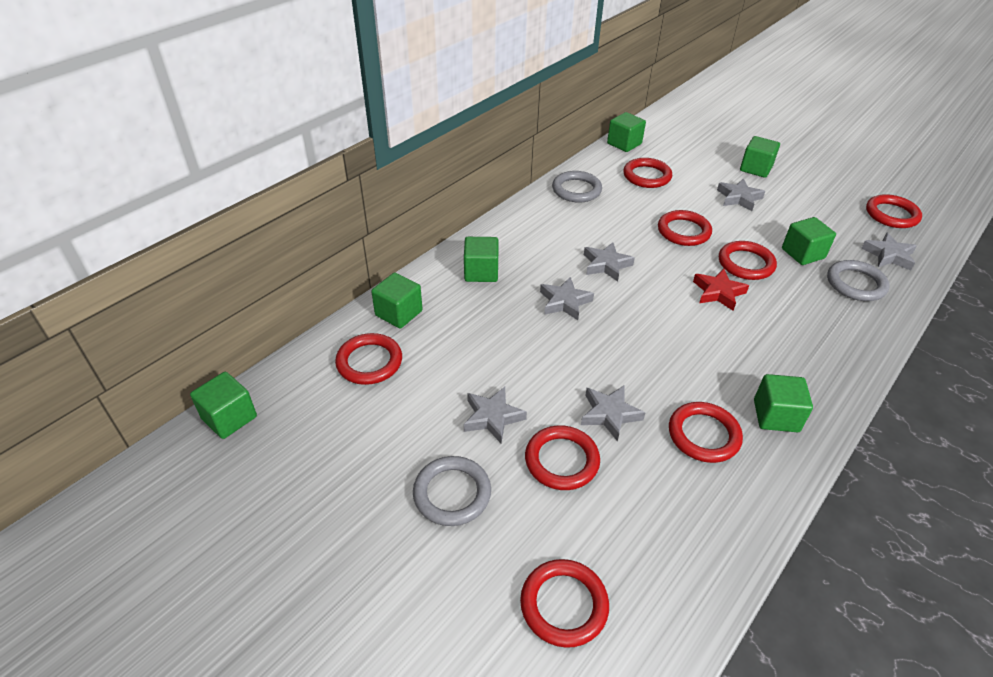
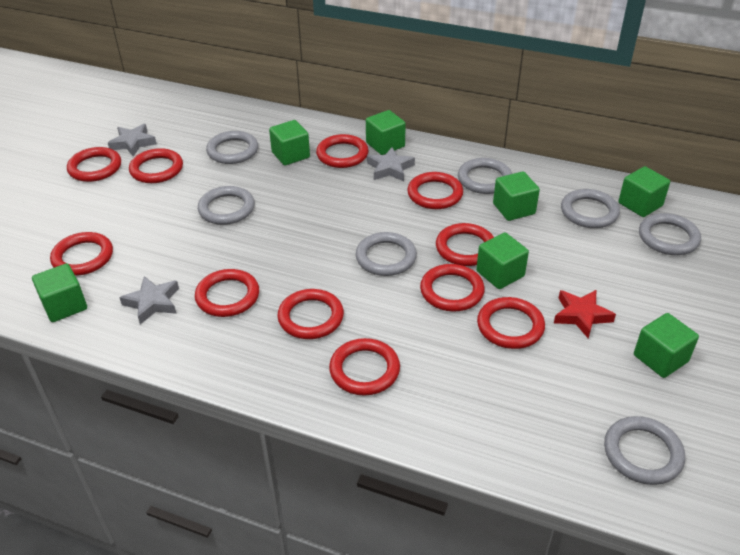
grey ring: 3 -> 7
grey star: 6 -> 3
red ring: 8 -> 11

